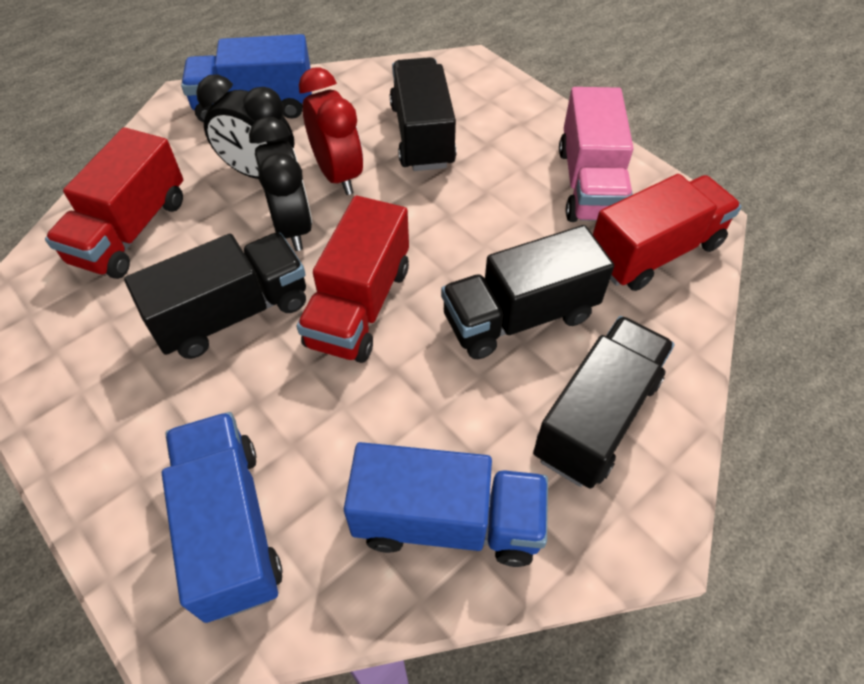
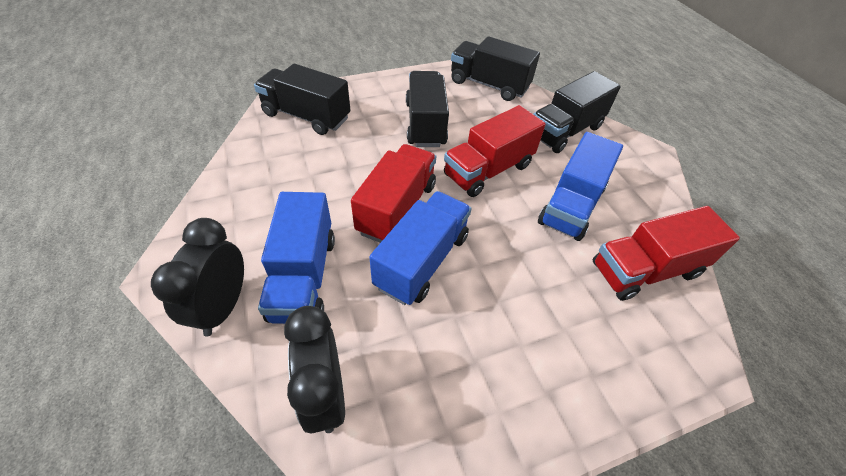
pink truck: 1 -> 0
red clock: 1 -> 0

